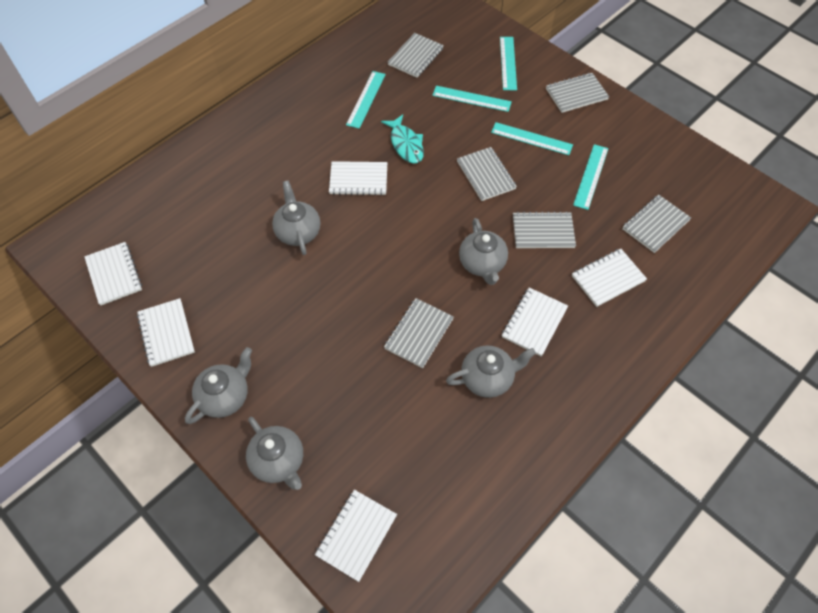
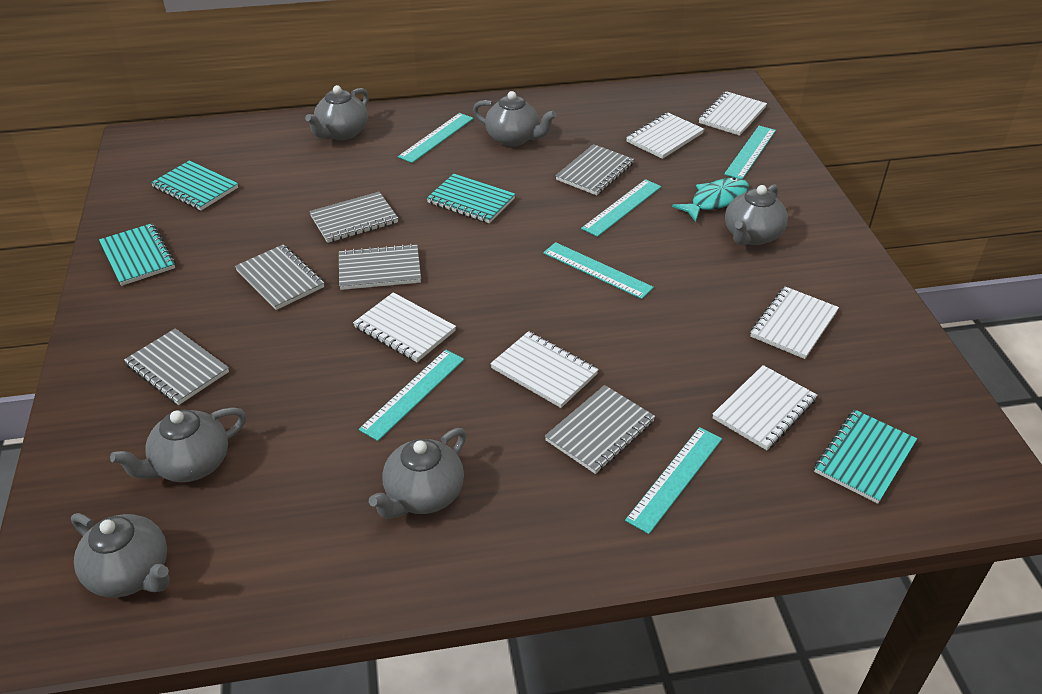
grey teapot: 5 -> 6
turquoise notebook: 0 -> 4
turquoise ruler: 5 -> 6

